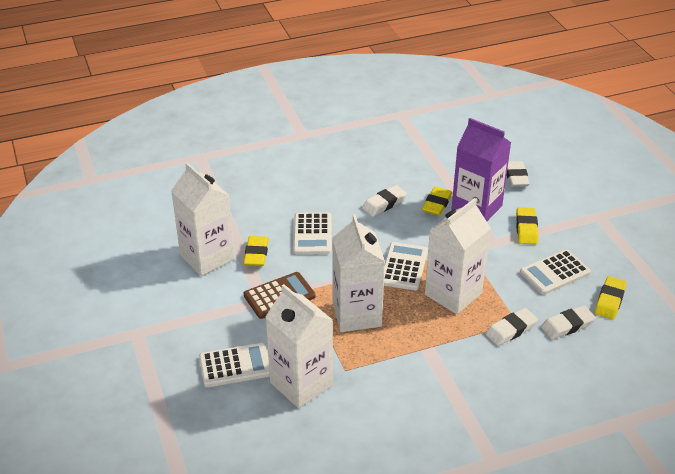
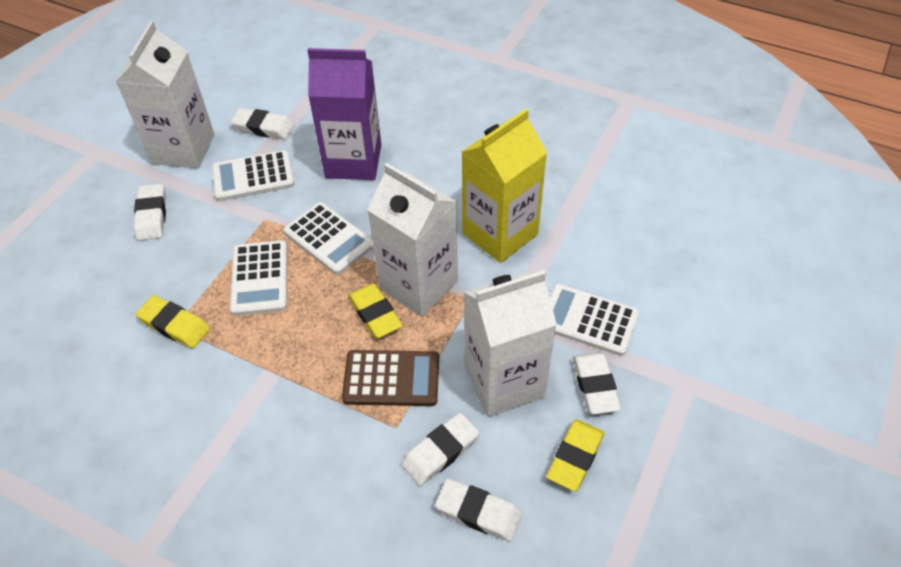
white carton: 4 -> 3
white eraser: 4 -> 5
yellow carton: 0 -> 1
yellow eraser: 4 -> 3

